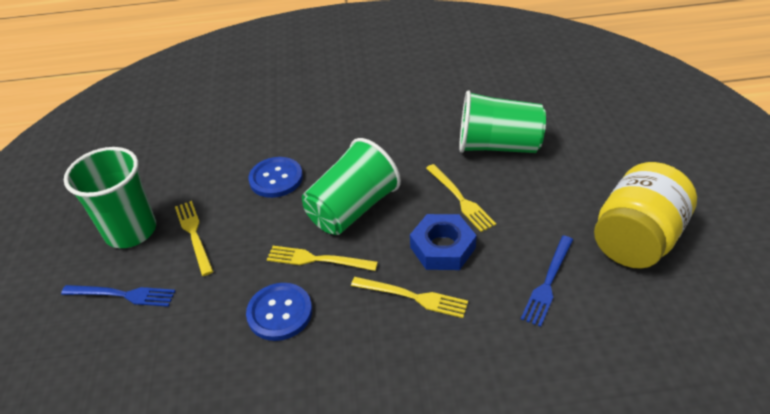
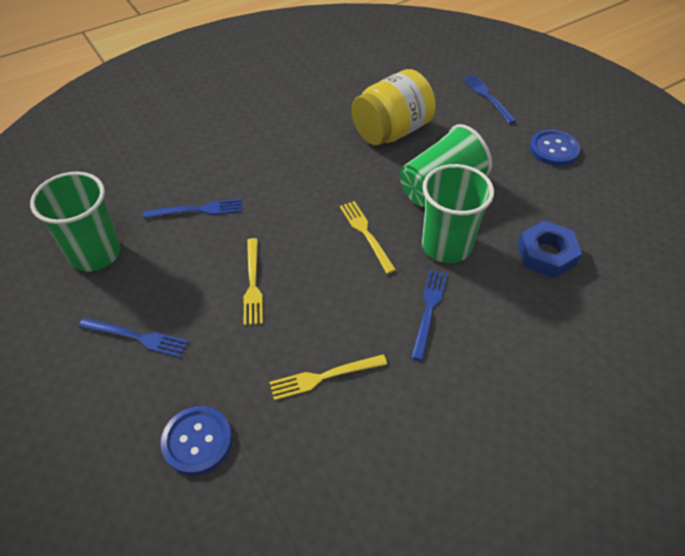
blue fork: 2 -> 4
yellow fork: 4 -> 3

